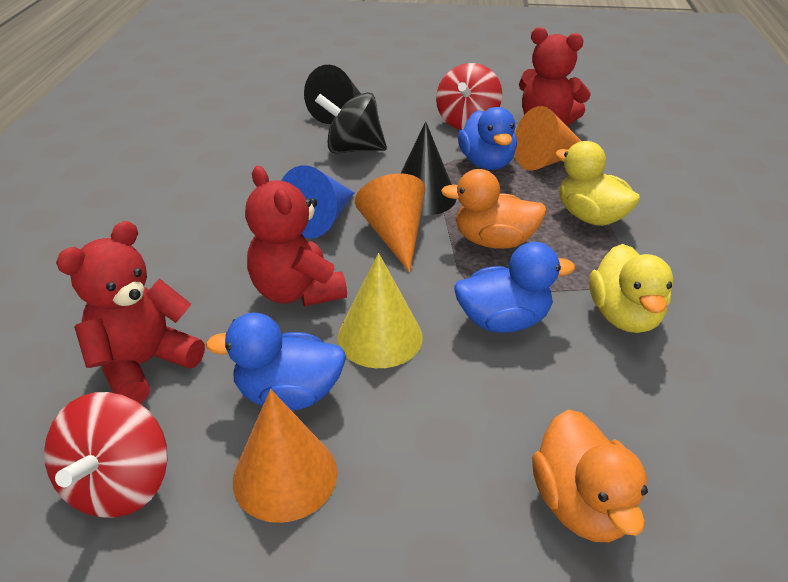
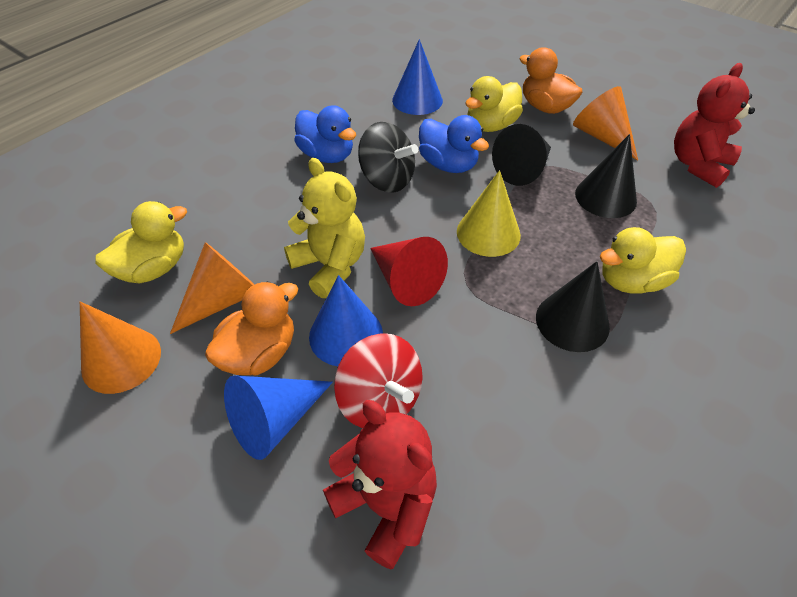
black cone: 2 -> 3
blue cone: 1 -> 3
blue duck: 3 -> 2
red cone: 0 -> 1
red spinning top: 2 -> 1
red teddy bear: 3 -> 2
yellow duck: 2 -> 3
yellow teddy bear: 0 -> 1

